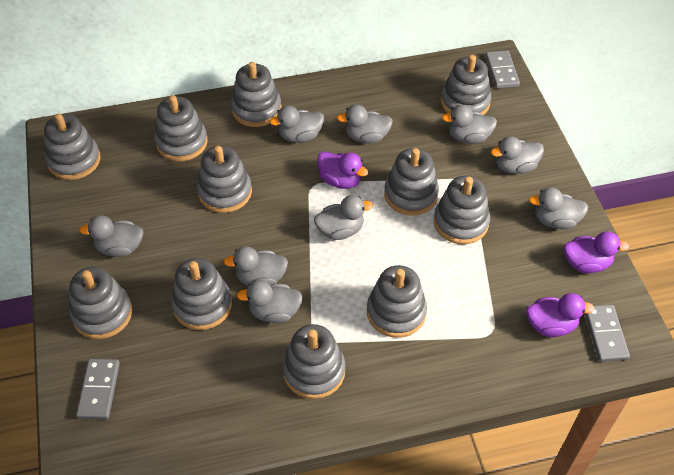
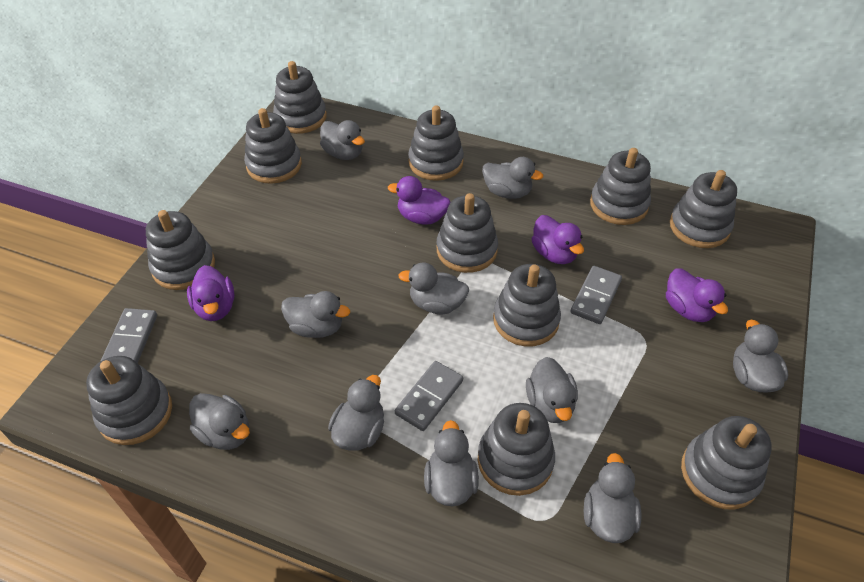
grey duck: 9 -> 10
purple duck: 3 -> 4

